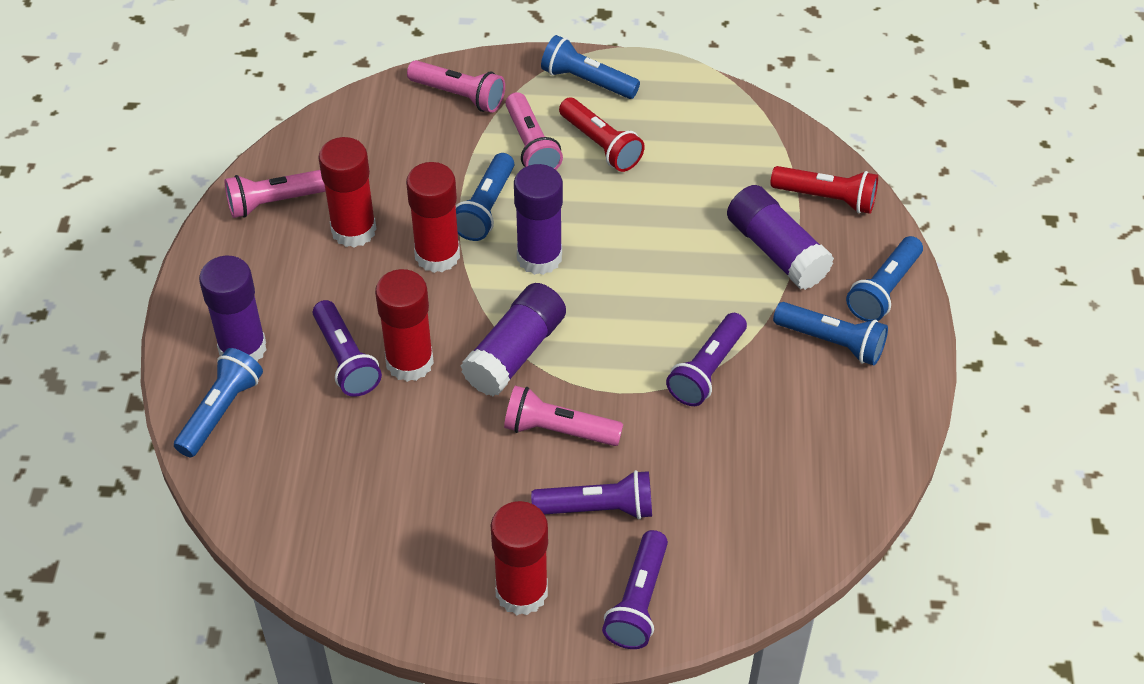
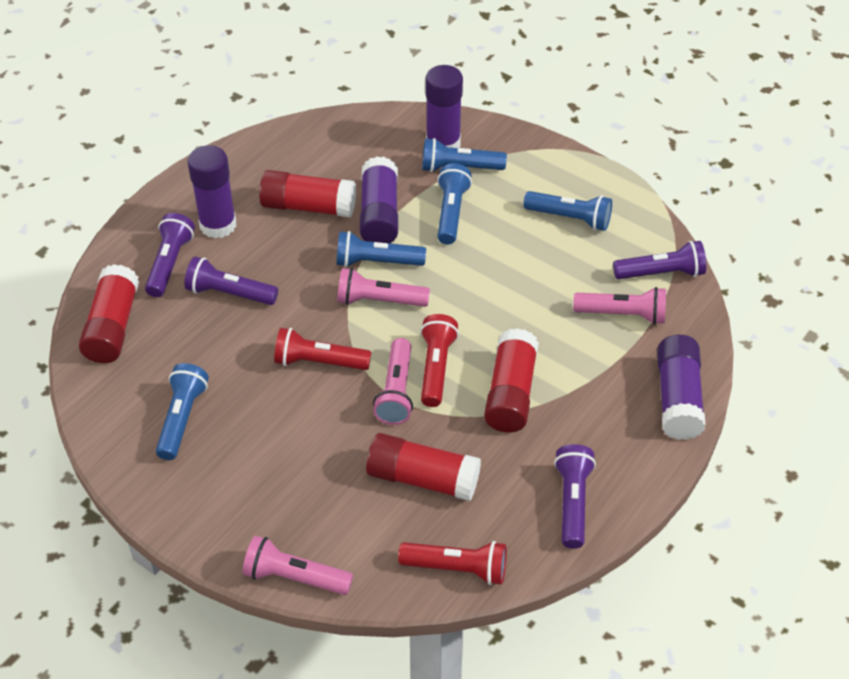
red flashlight: 2 -> 3

